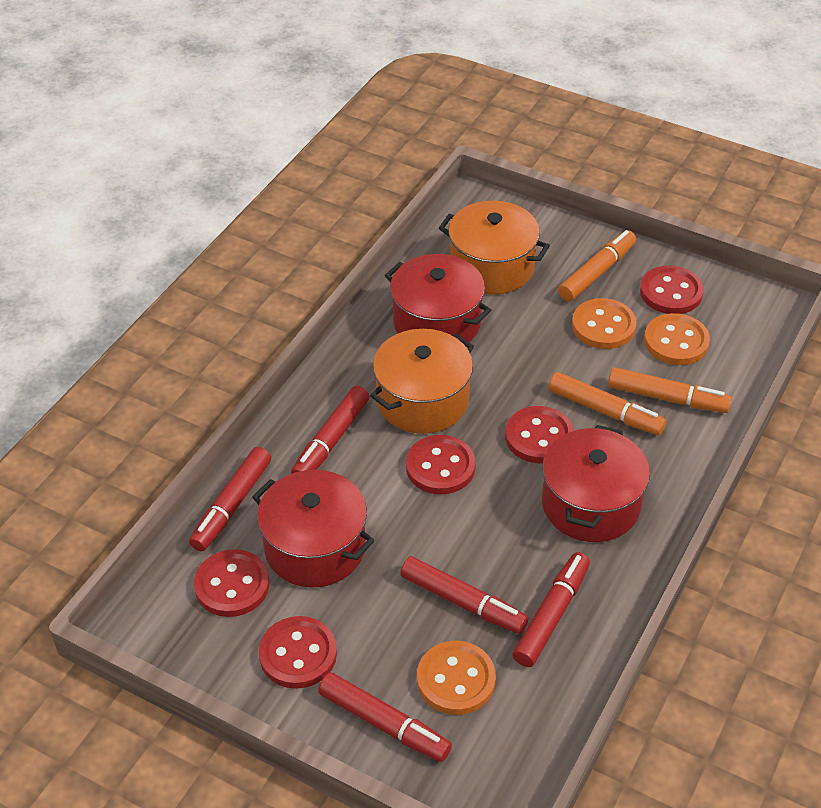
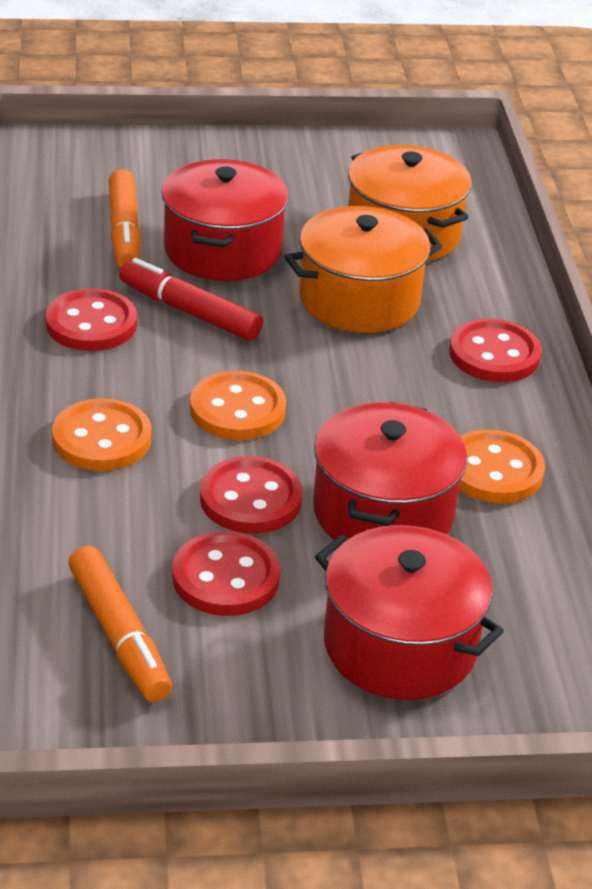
orange marker: 3 -> 2
red button: 5 -> 4
red marker: 5 -> 1

